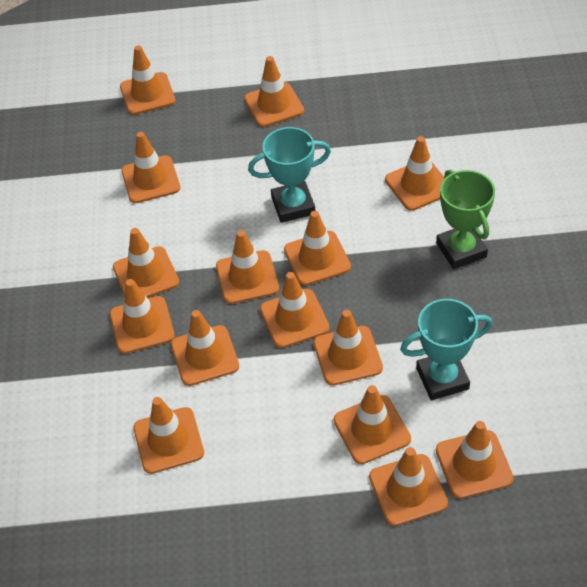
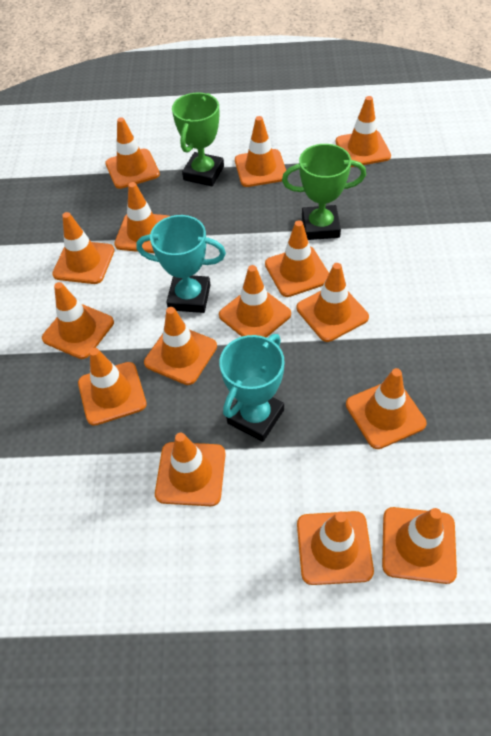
green trophy: 1 -> 2

